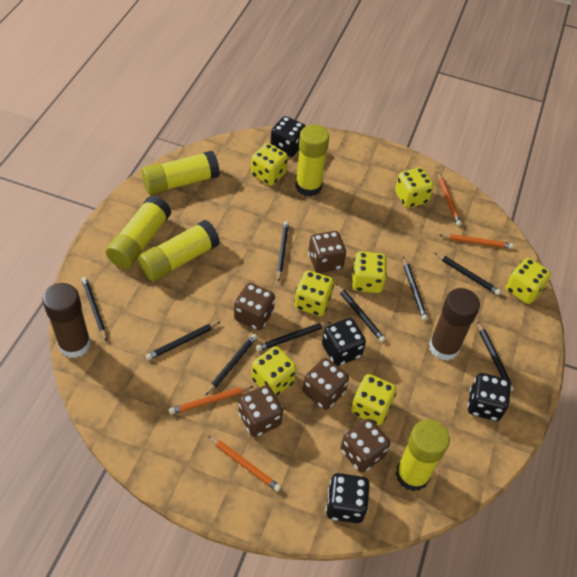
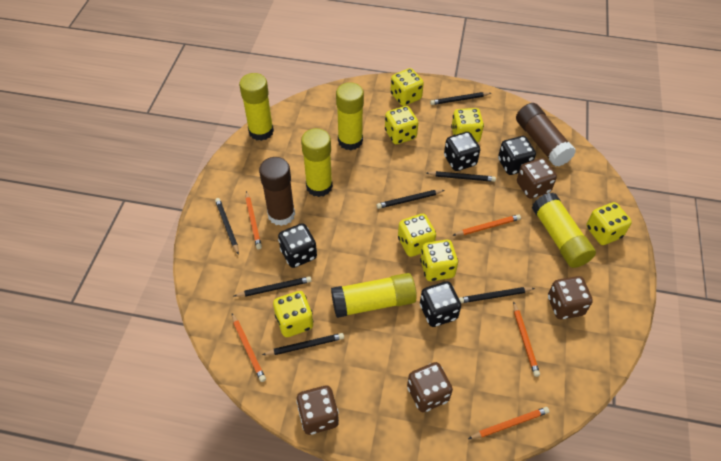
black pencil: 9 -> 7
brown dice: 5 -> 4
orange pencil: 4 -> 5

